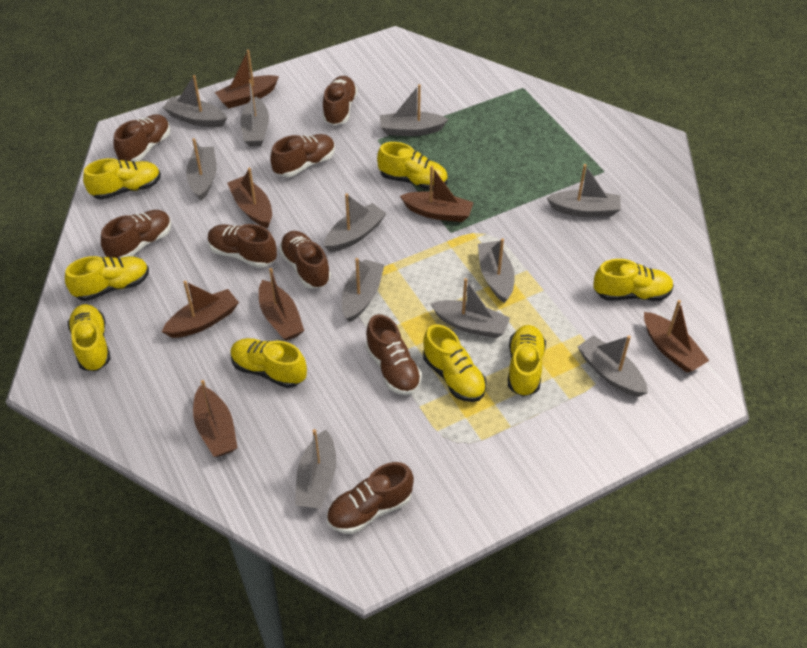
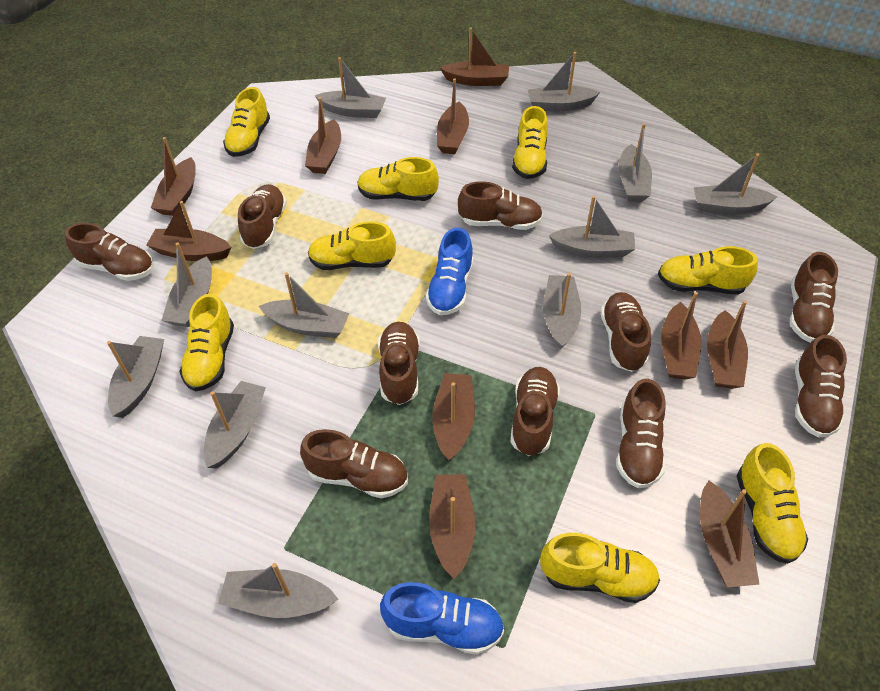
blue shoe: 0 -> 2
brown boat: 7 -> 10
brown shoe: 8 -> 10

